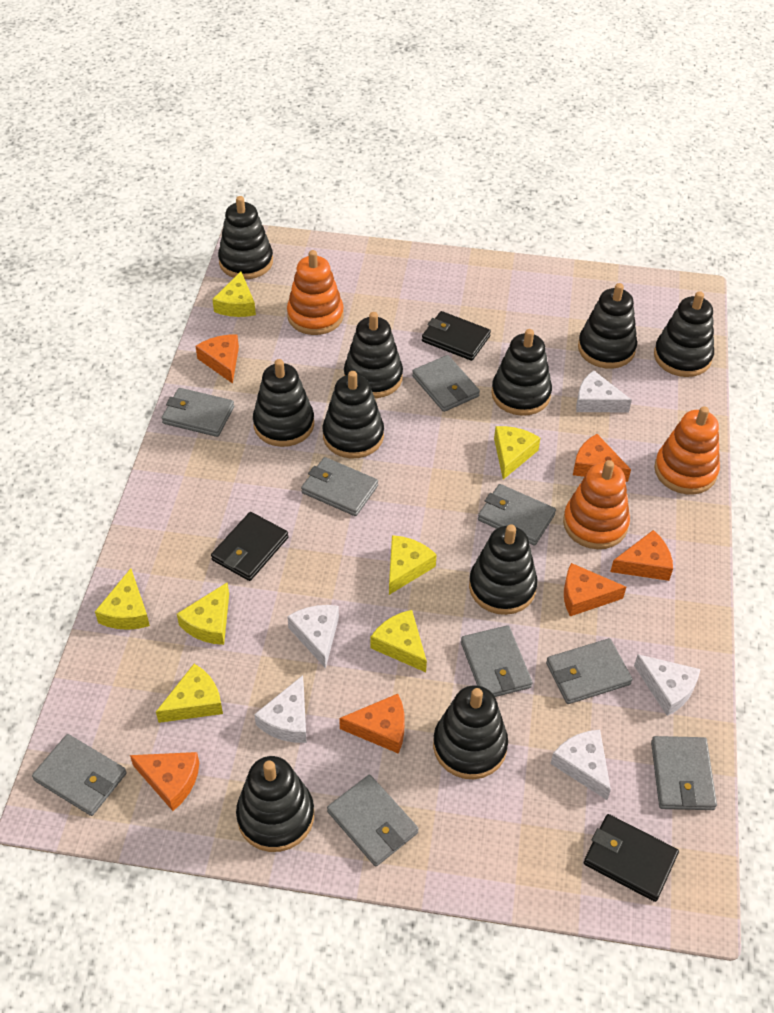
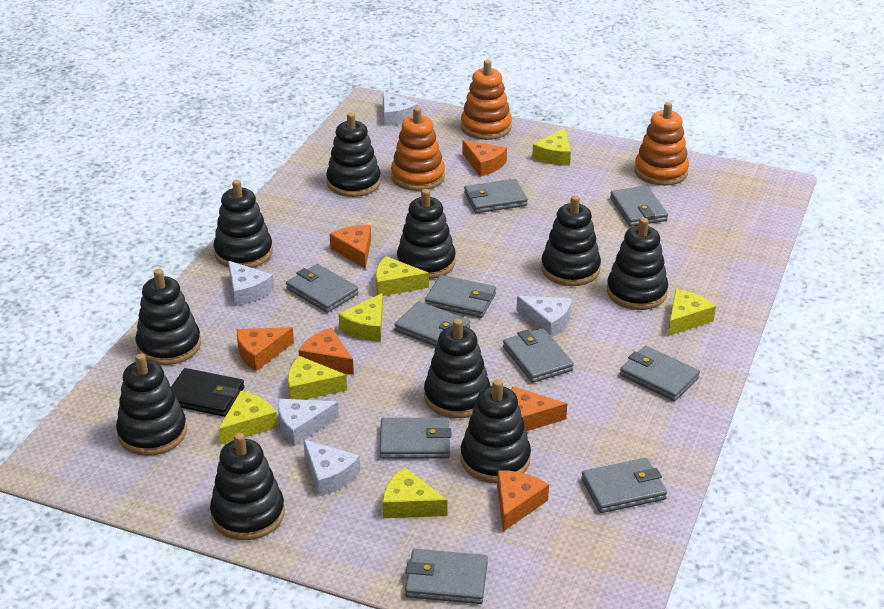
black wallet: 3 -> 1
grey wallet: 9 -> 10

